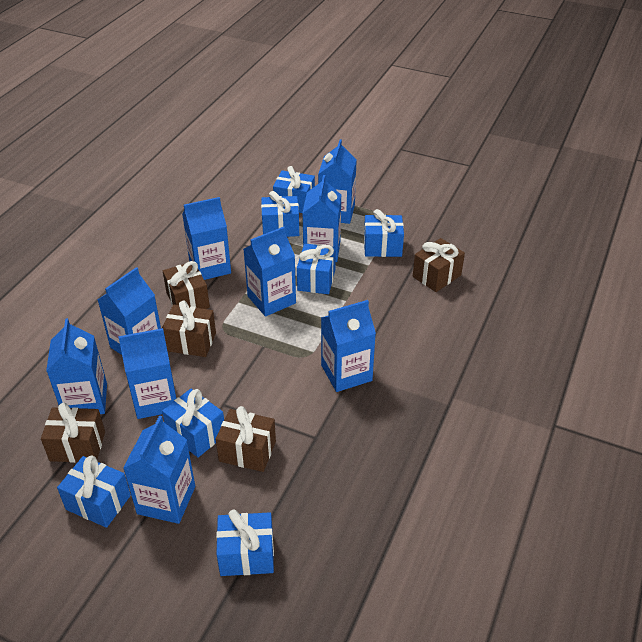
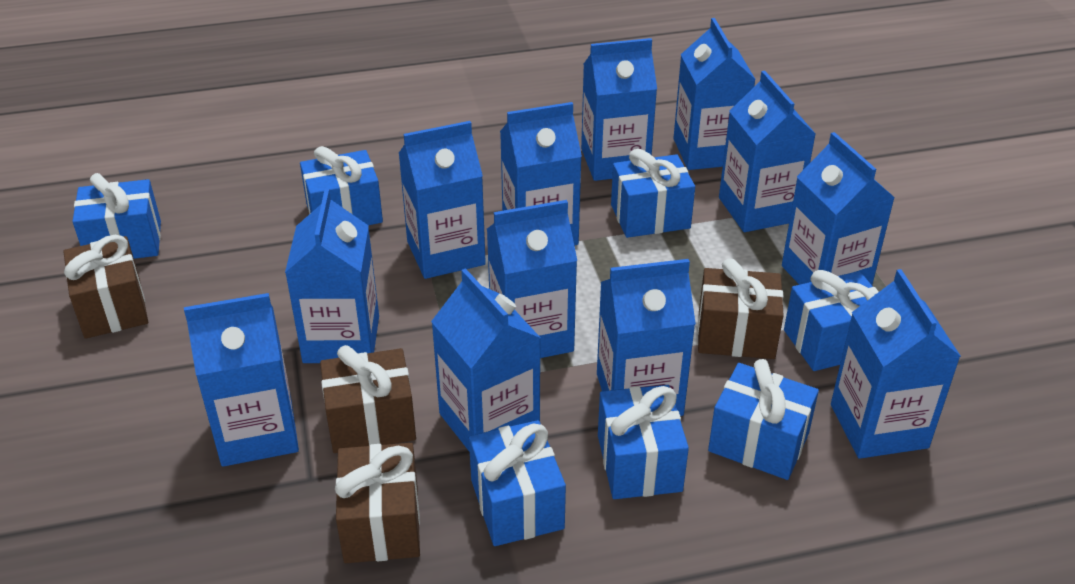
blue carton: 9 -> 12
brown gift: 5 -> 4

